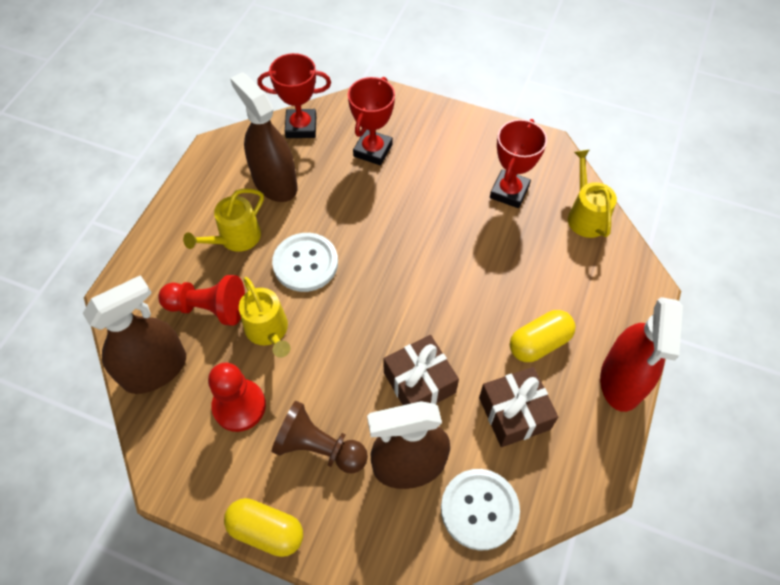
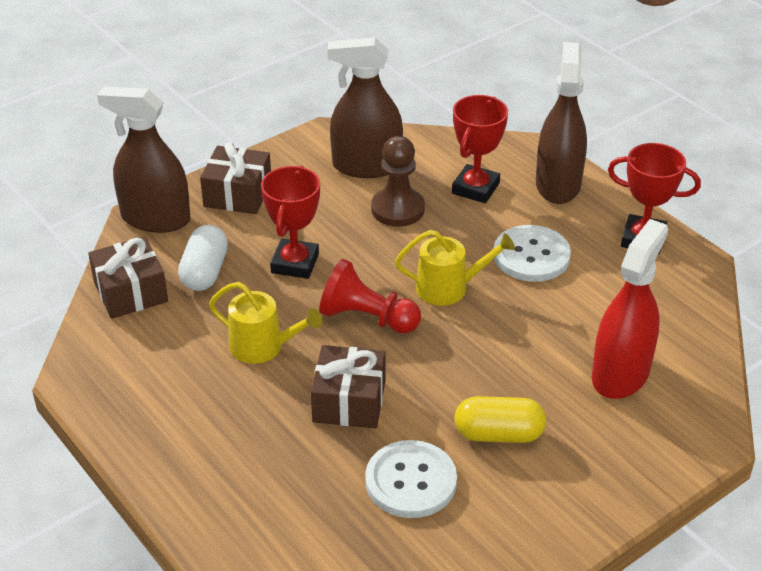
brown gift: 2 -> 3
red pawn: 2 -> 1
white capsule: 0 -> 1
yellow capsule: 2 -> 1
yellow watering can: 3 -> 2

